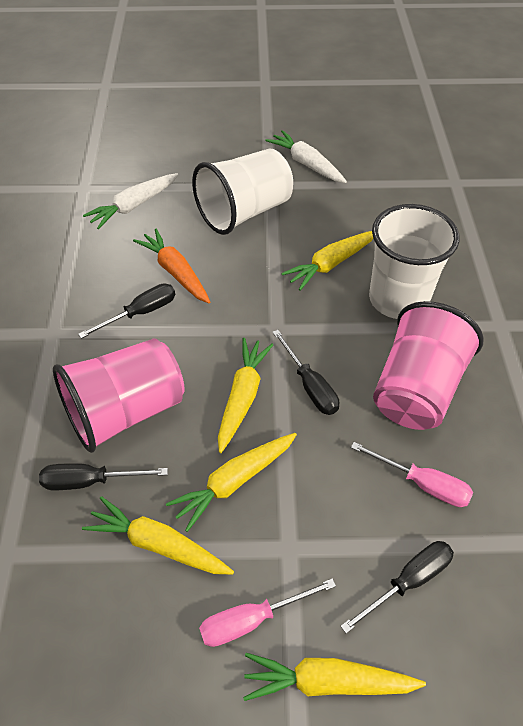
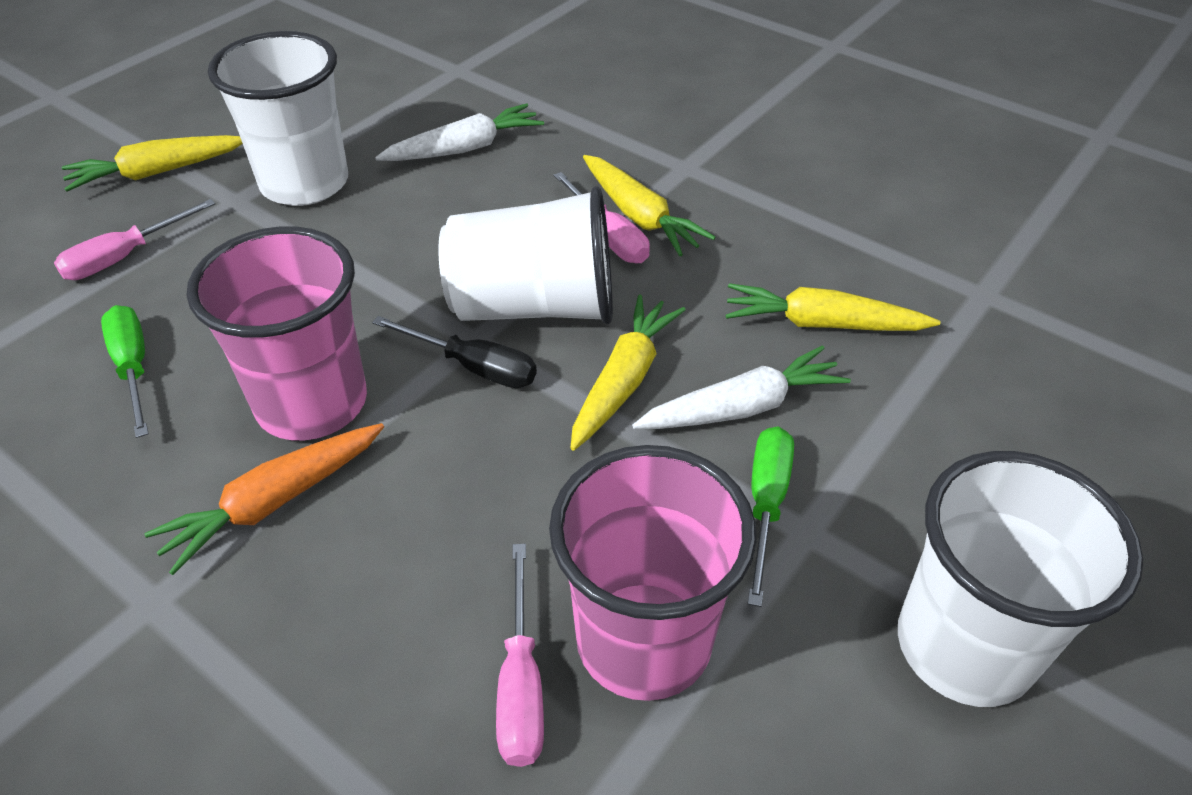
black screwdriver: 4 -> 1
green screwdriver: 0 -> 2
pink screwdriver: 2 -> 3
white cup: 2 -> 3
yellow carrot: 5 -> 4

